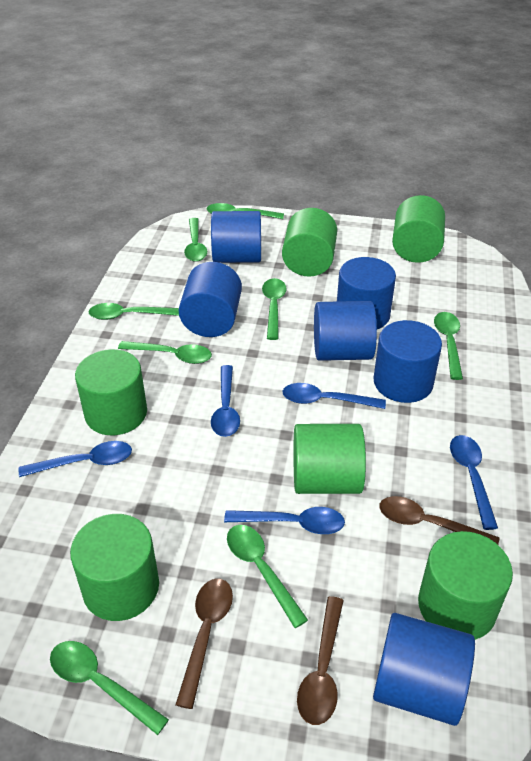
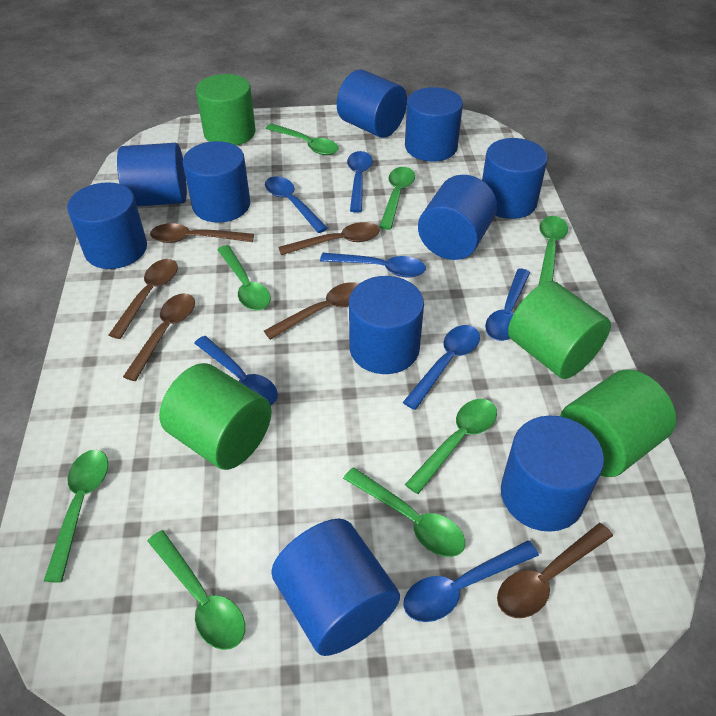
blue cylinder: 6 -> 10
blue spoon: 5 -> 7
brown spoon: 3 -> 6
green cylinder: 6 -> 4

